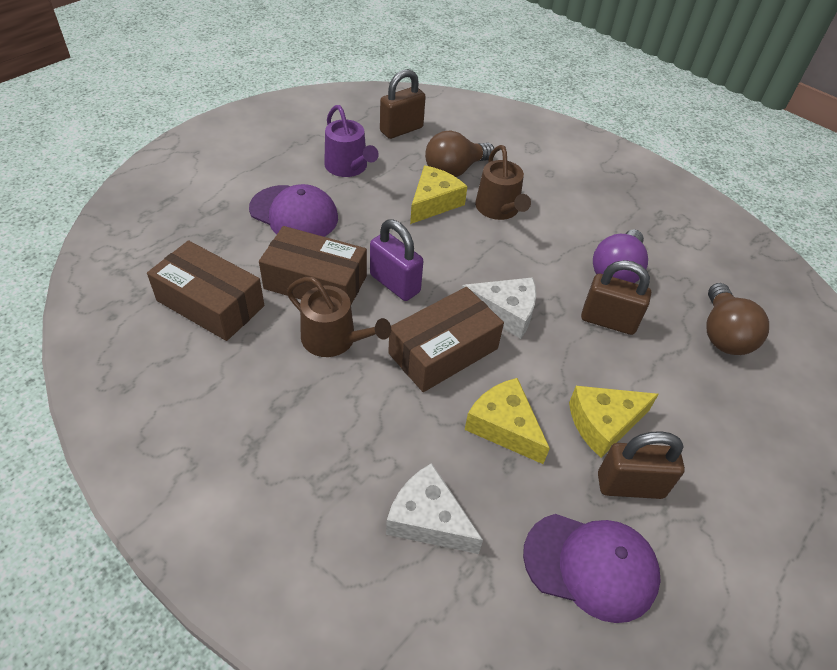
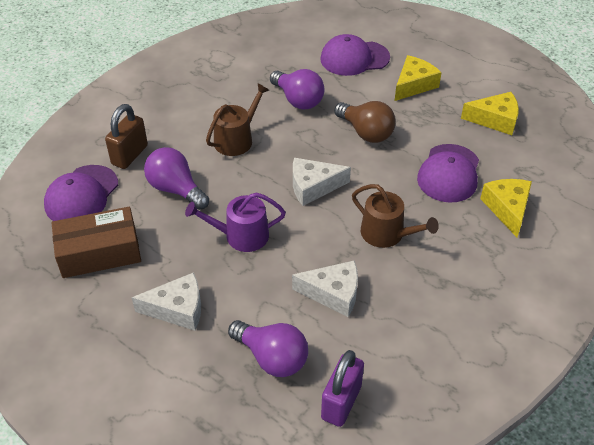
brown box: 3 -> 1
brown light bulb: 2 -> 1
brown padlock: 3 -> 1
purple cap: 2 -> 3
purple light bulb: 1 -> 3
white cheese: 2 -> 3

